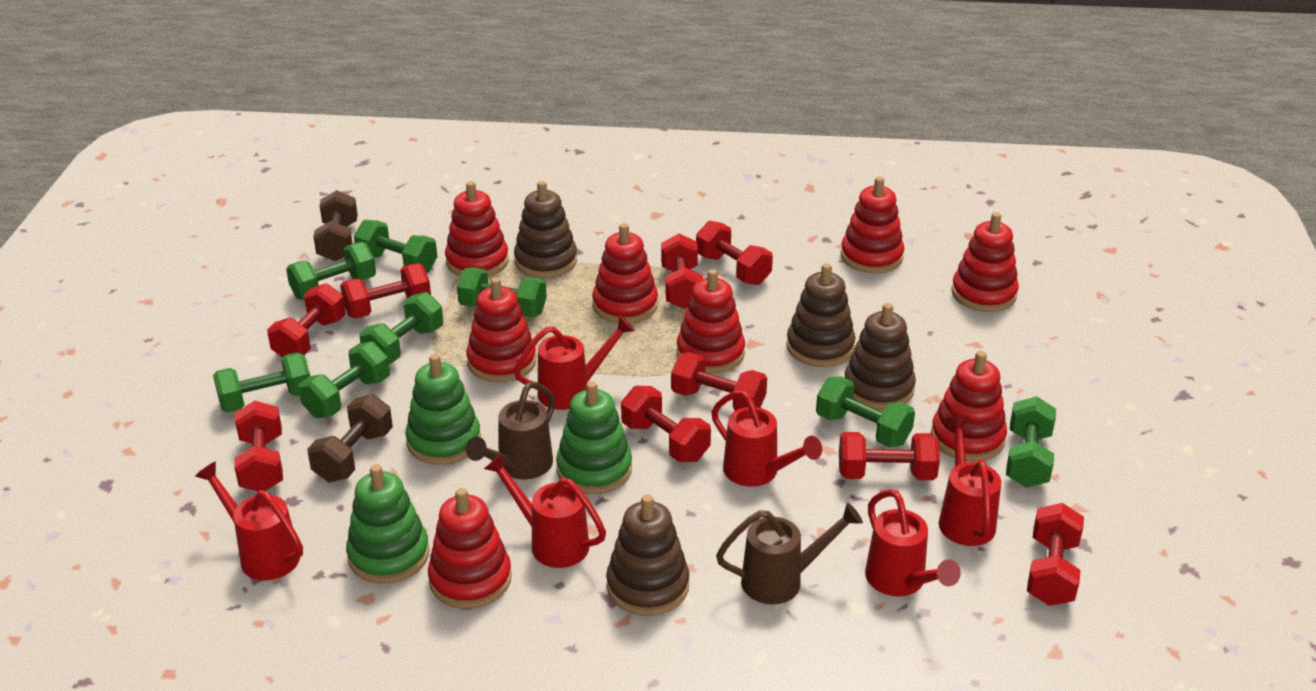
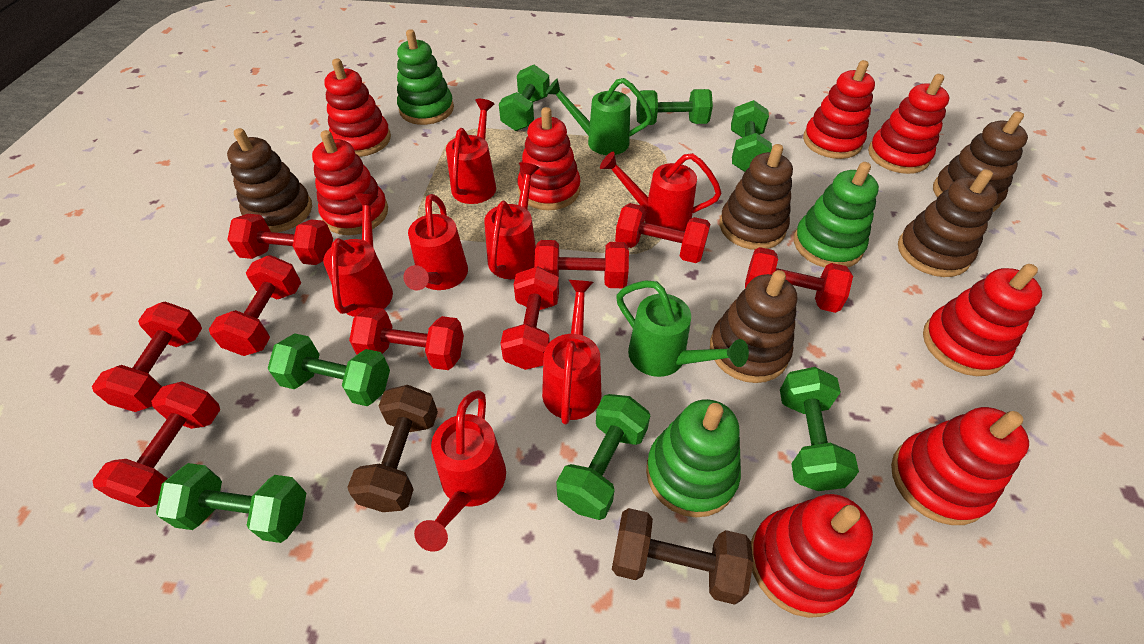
brown stacking toy: 4 -> 5
brown watering can: 2 -> 0
green dumbbell: 8 -> 7
green watering can: 0 -> 2
red watering can: 6 -> 7

